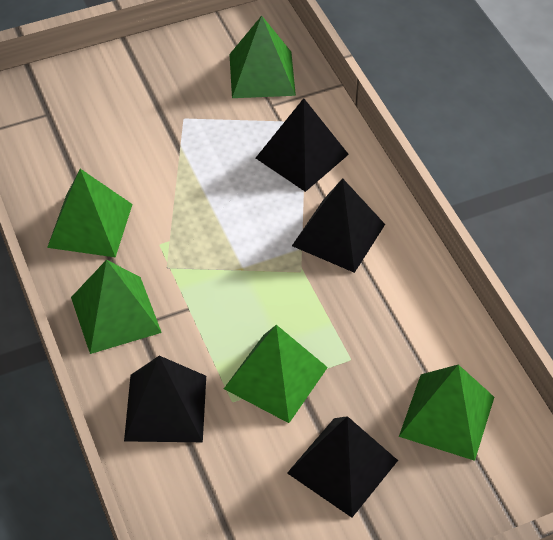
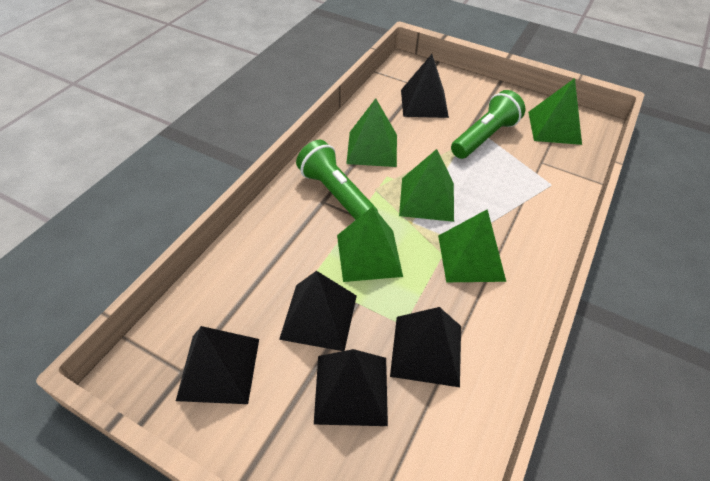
black pyramid: 4 -> 5
green flashlight: 0 -> 2

